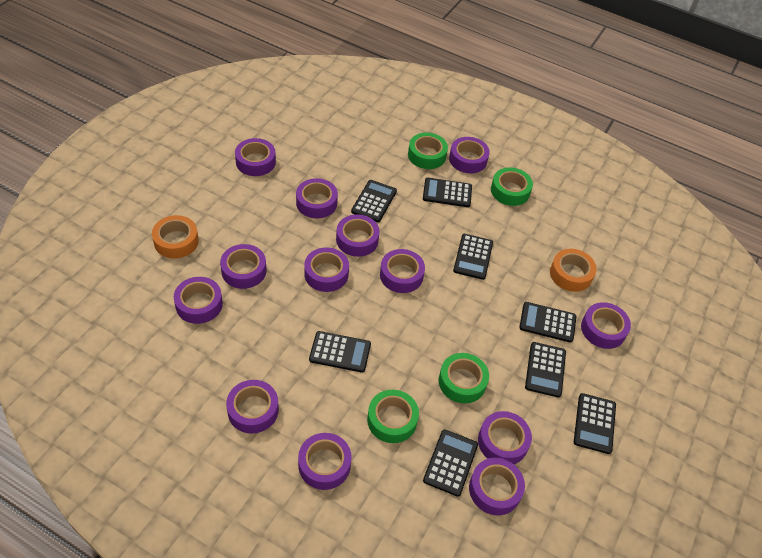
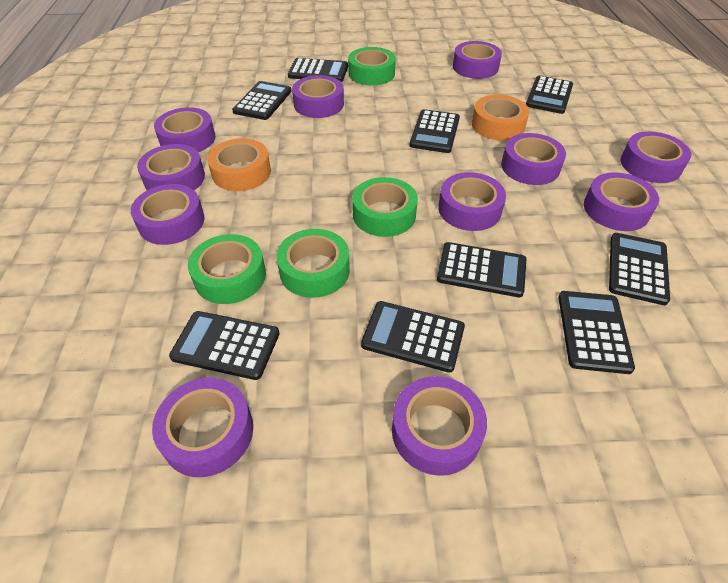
black calculator: 8 -> 9
purple tape: 13 -> 11

